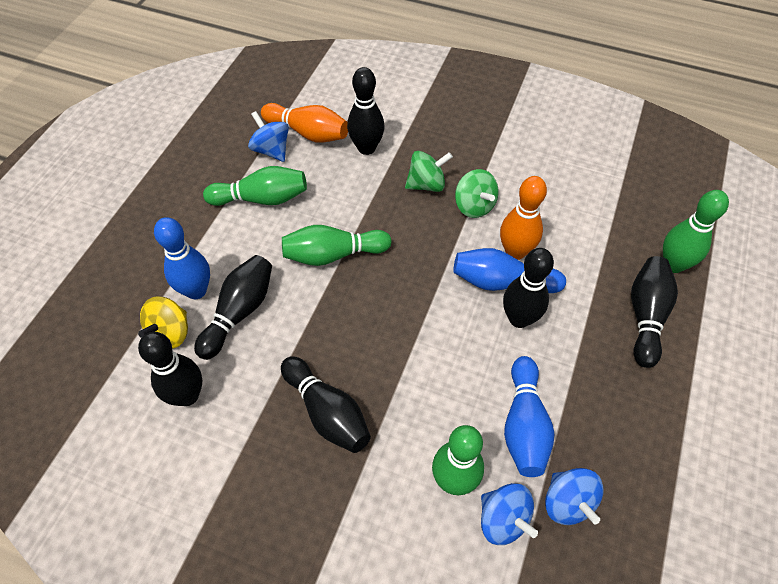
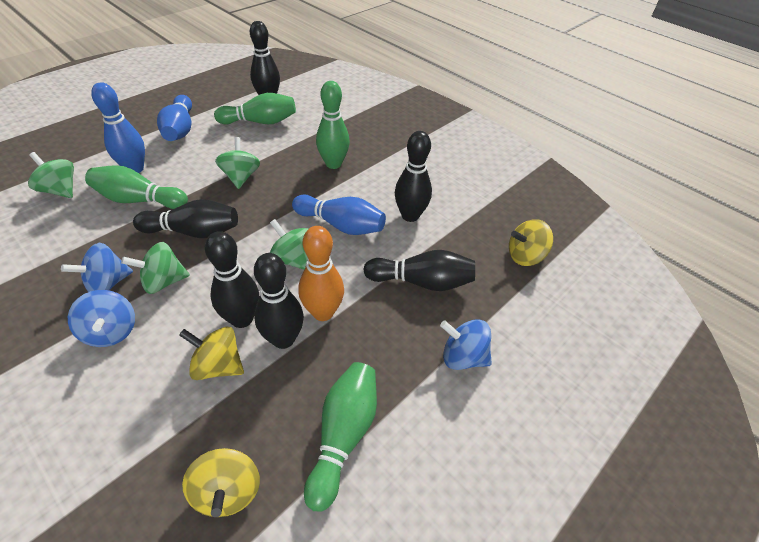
green spinning top: 2 -> 4
orange bowling pin: 2 -> 1
yellow spinning top: 1 -> 3

